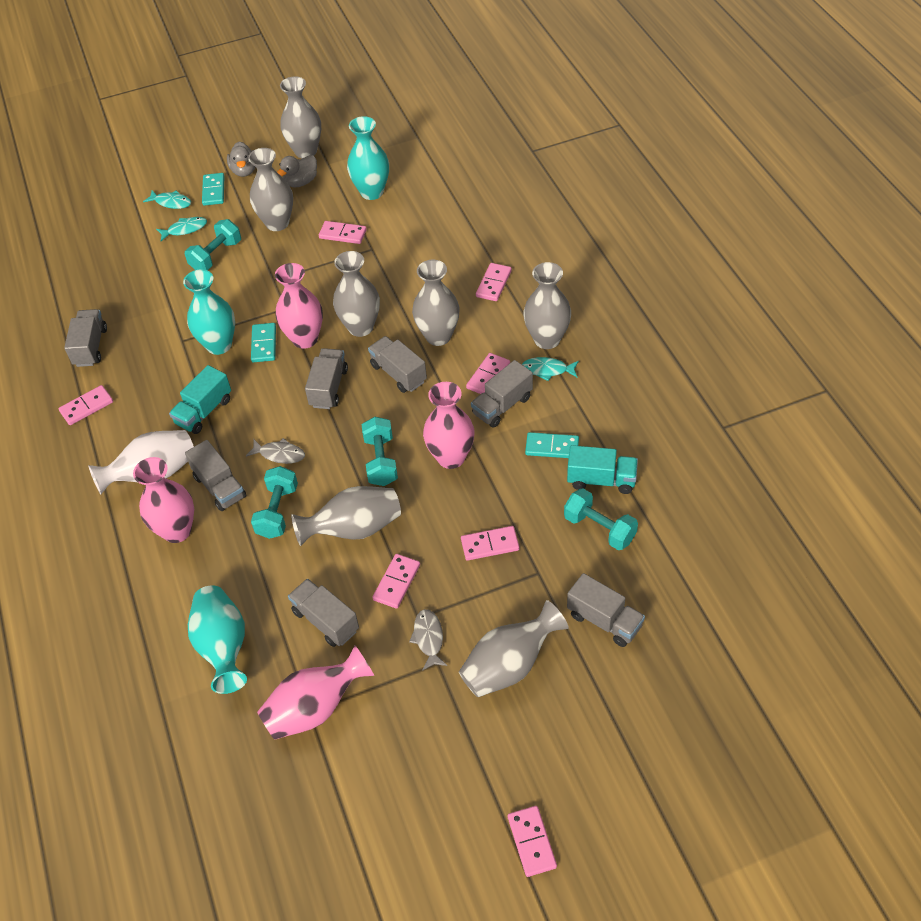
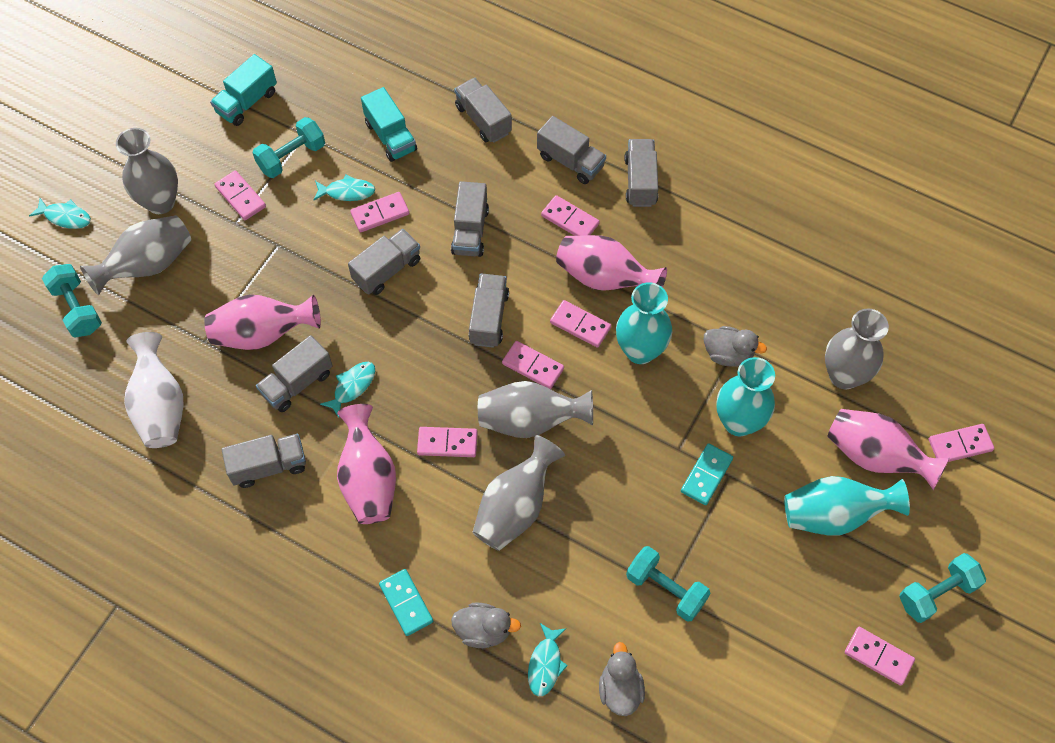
grey duck: 2 -> 3
grey fish: 2 -> 0
grey truck: 7 -> 8
grey vase: 7 -> 5
pink domino: 7 -> 8
turquoise domino: 3 -> 2
turquoise fish: 3 -> 4

